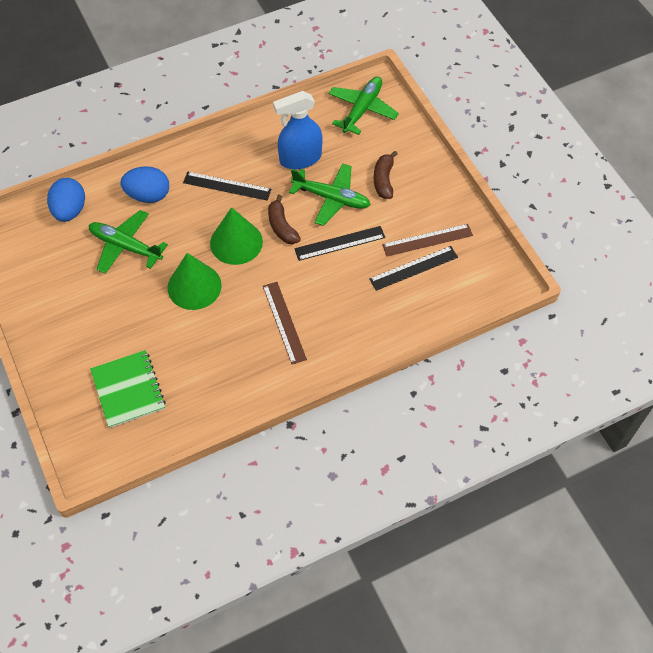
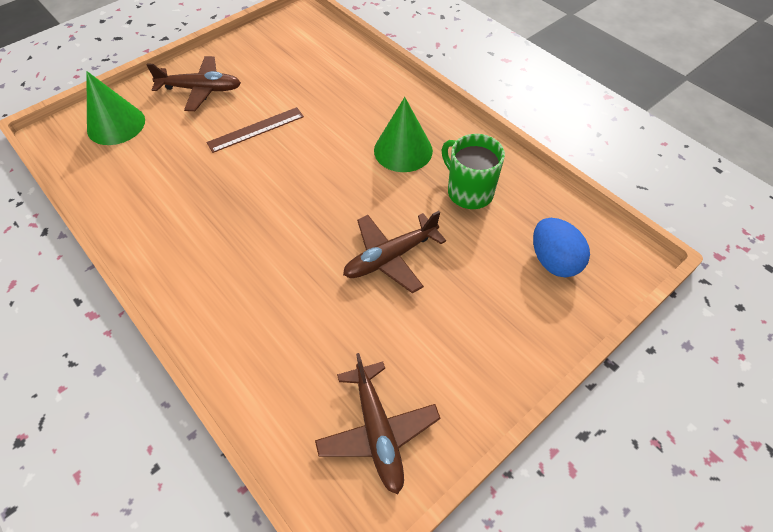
black ruler: 3 -> 0
blue egg: 2 -> 1
blue spray bottle: 1 -> 0
brown banana: 2 -> 0
brown plane: 0 -> 3
brown ruler: 2 -> 1
green mug: 0 -> 1
green notebook: 1 -> 0
green plane: 3 -> 0

